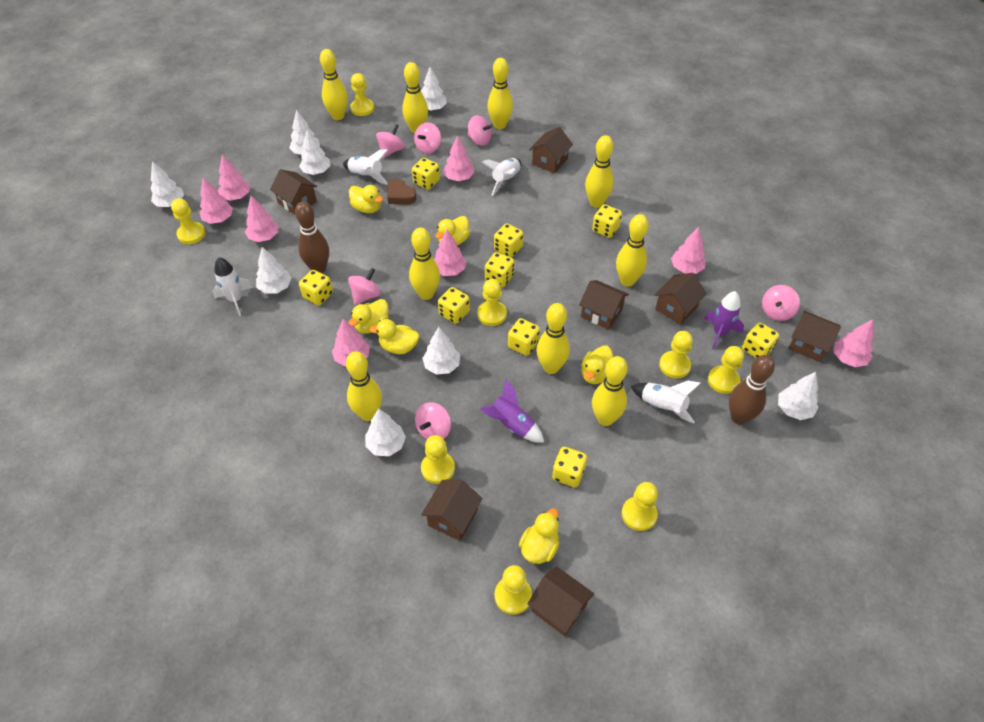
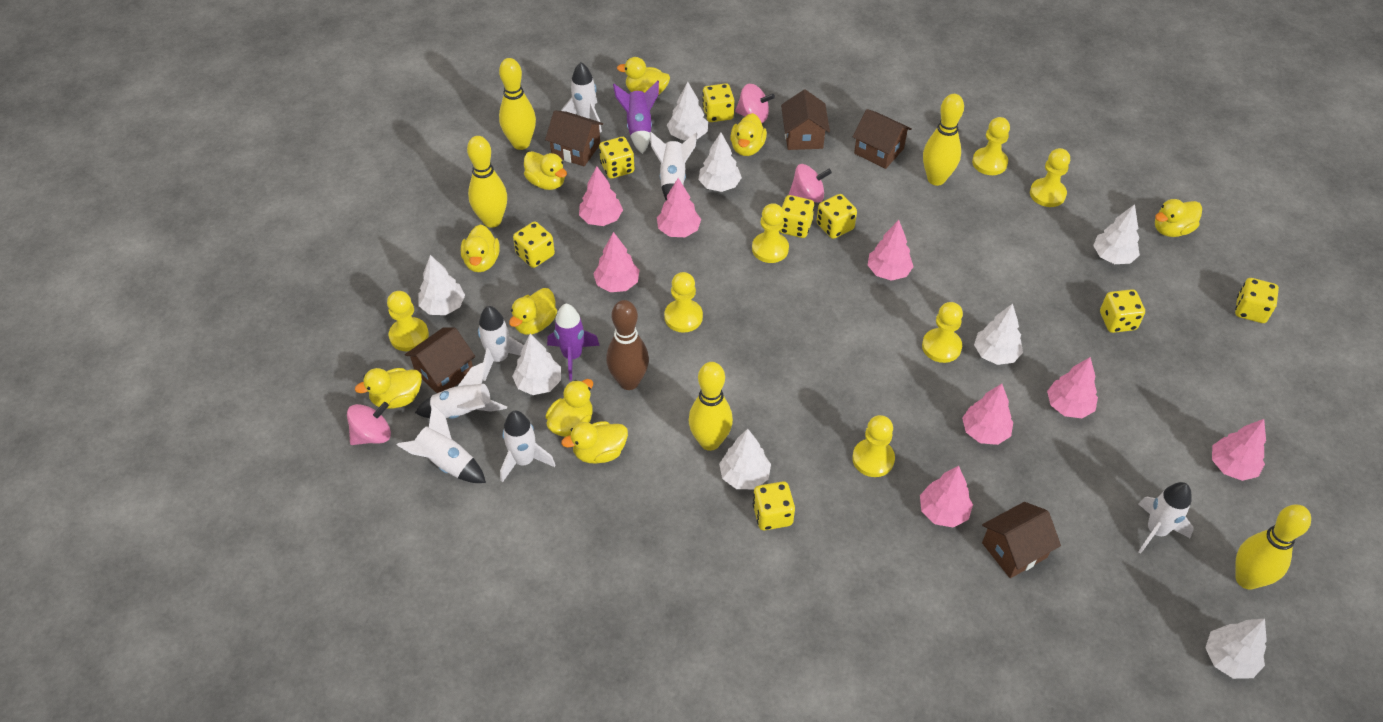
brown bowling pin: 2 -> 1
brown heart: 1 -> 0
brown house: 7 -> 5
pink spinning top: 6 -> 3
white rocket: 4 -> 7
yellow bowling pin: 9 -> 5
yellow dice: 9 -> 8
yellow duck: 6 -> 9
yellow pawn: 8 -> 7

